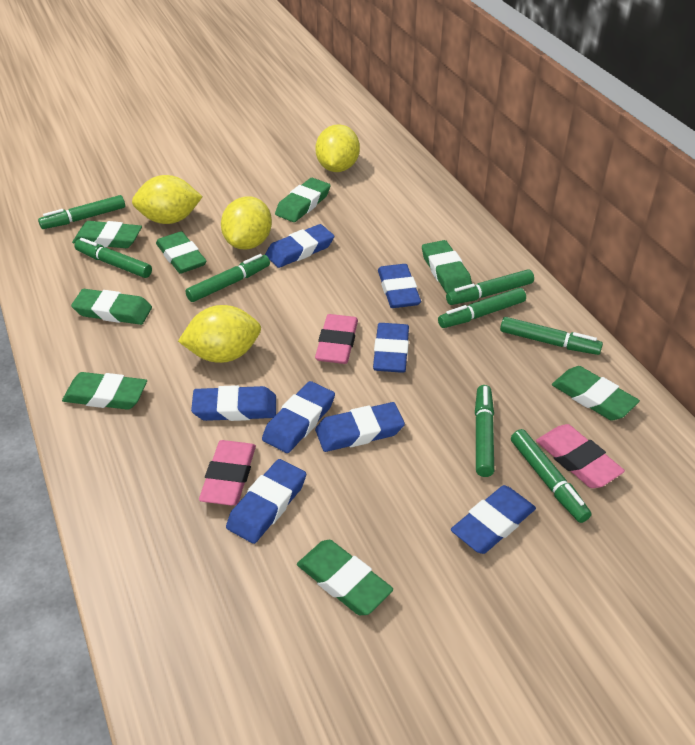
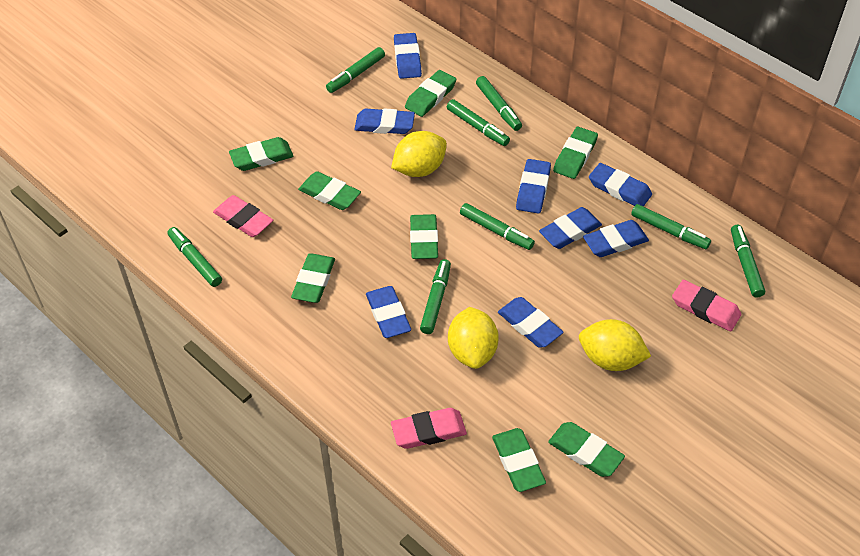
yellow lemon: 4 -> 3

